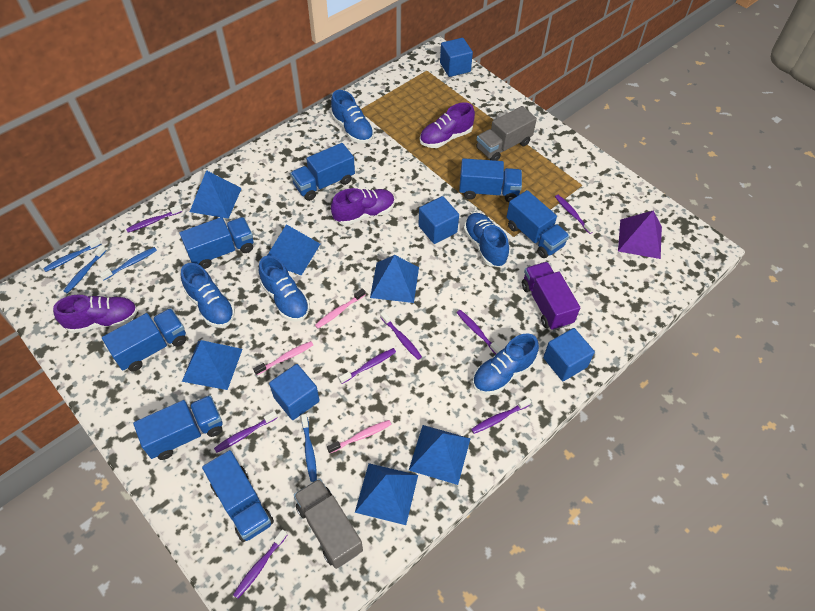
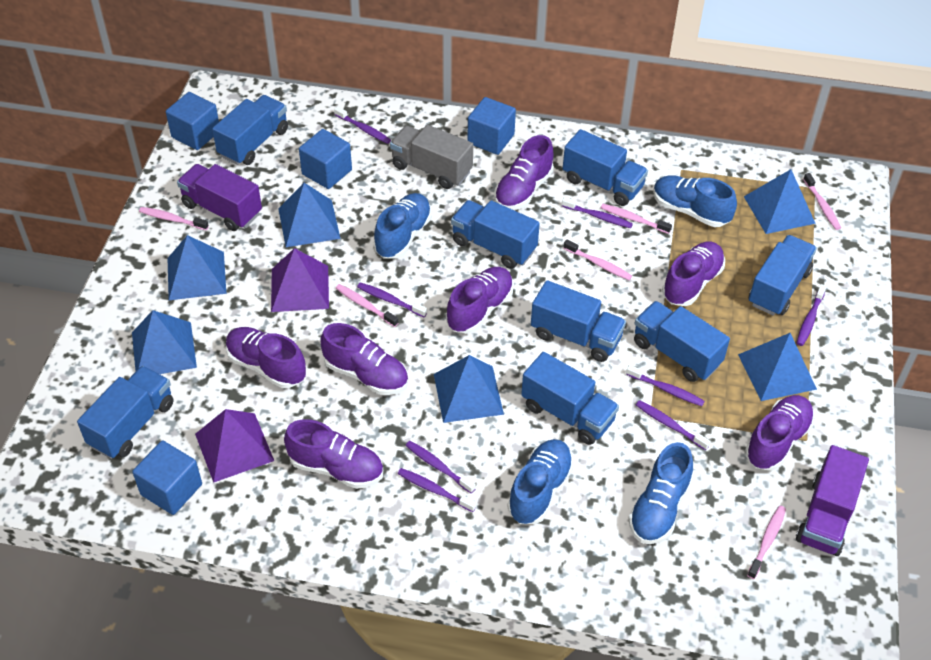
blue shoe: 5 -> 4
blue toothbrush: 4 -> 0
blue truck: 7 -> 8
grey truck: 2 -> 1
pink toothbrush: 3 -> 6
purple pyramid: 1 -> 2
purple shoe: 3 -> 7
purple truck: 1 -> 2

